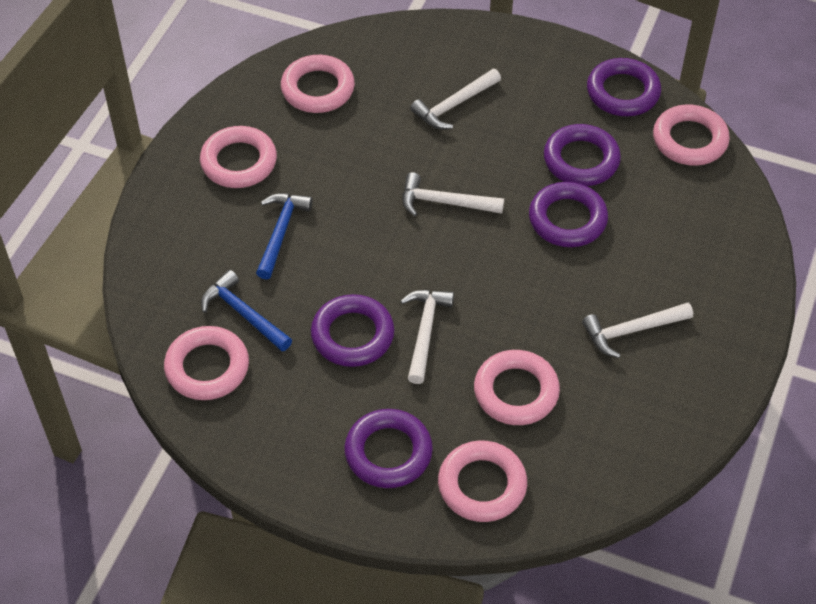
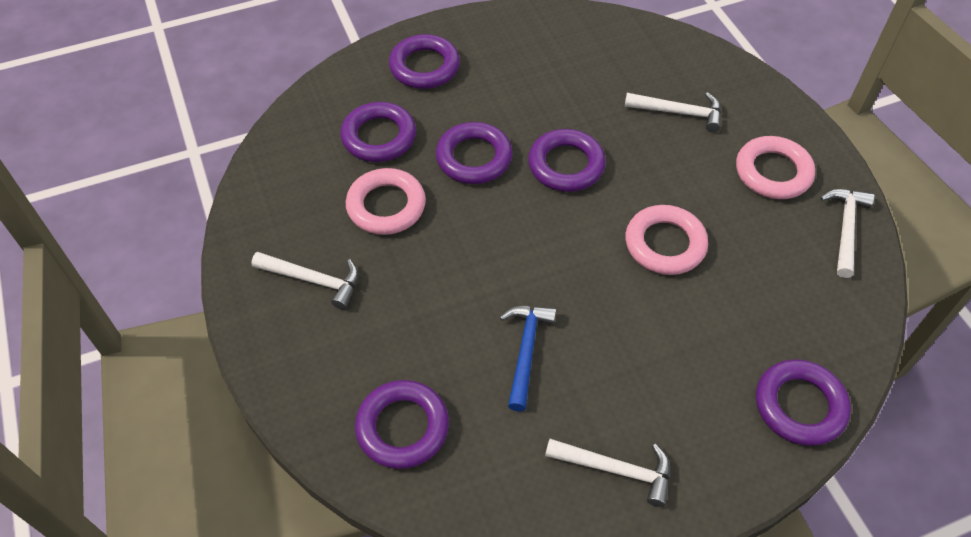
blue hammer: 2 -> 1
pink ring: 6 -> 3
purple ring: 5 -> 6

